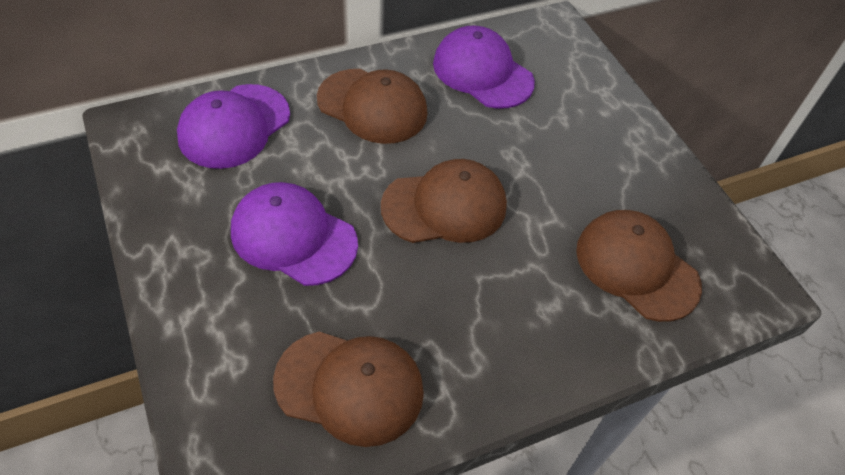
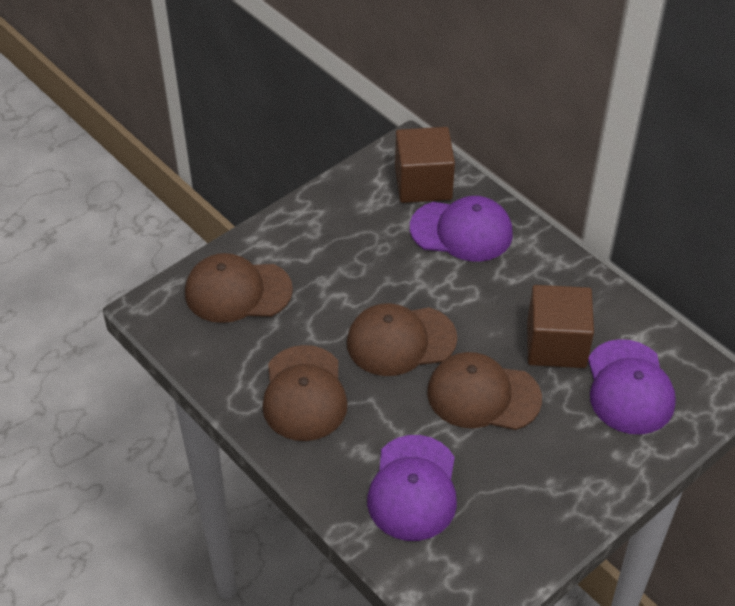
brown cube: 0 -> 2

